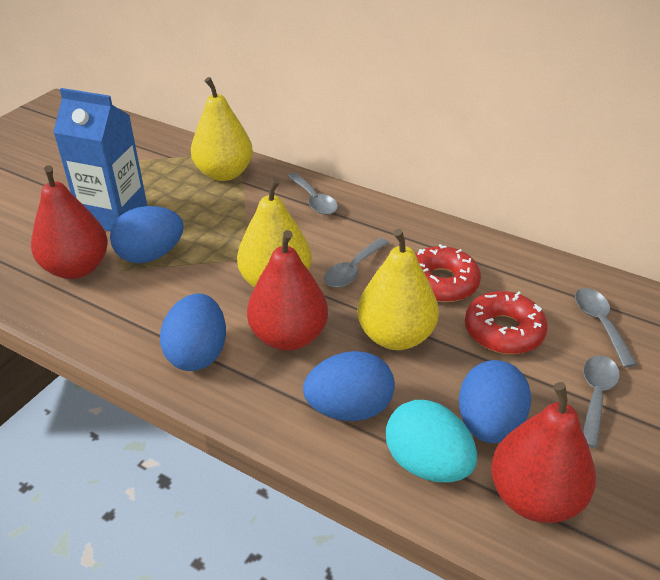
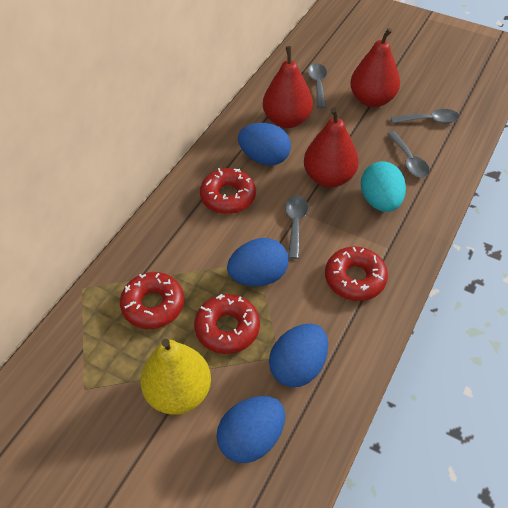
blue carton: 1 -> 0
red donut: 2 -> 4
yellow pear: 3 -> 1

